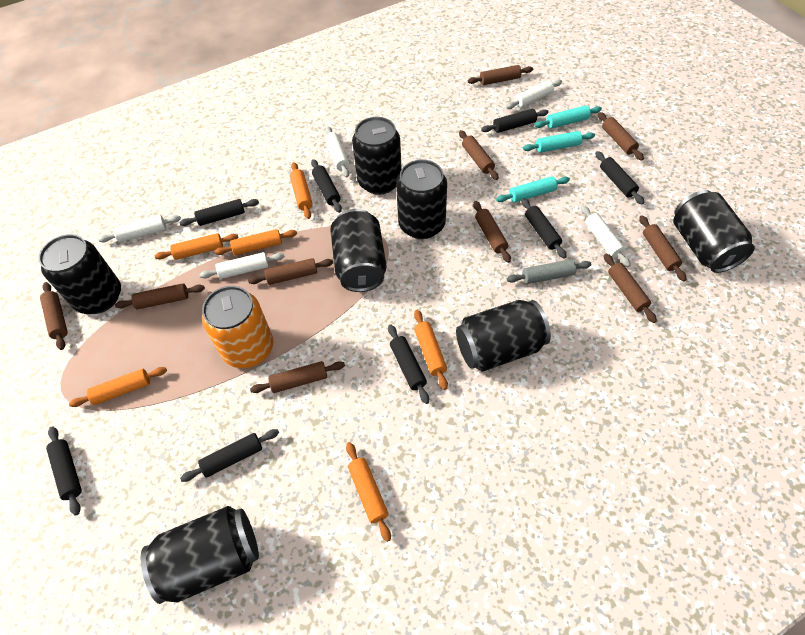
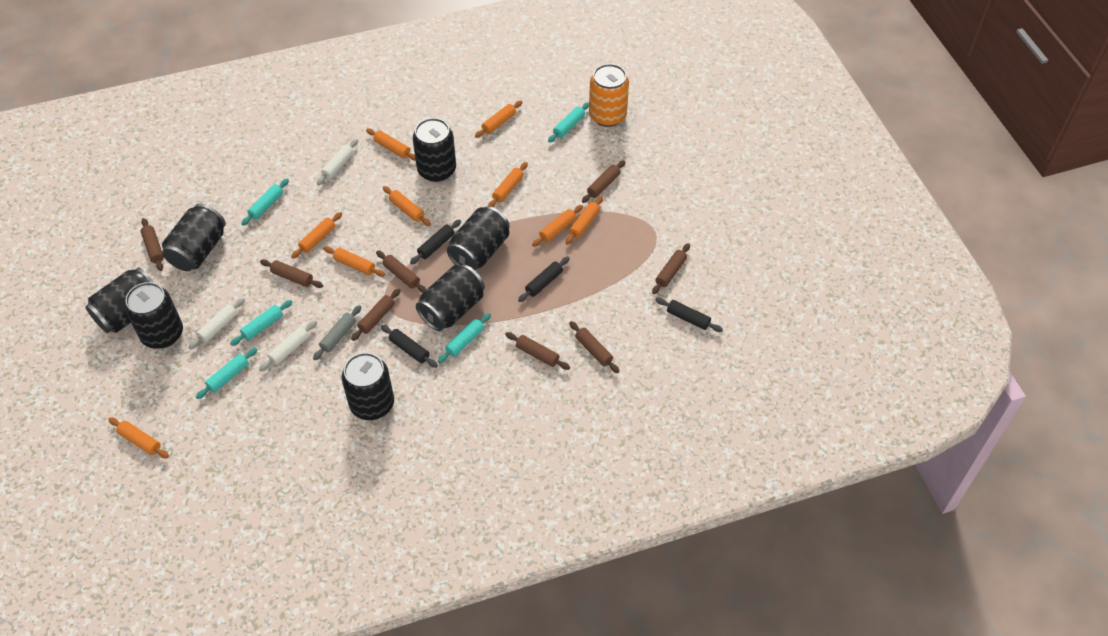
black rolling pin: 8 -> 4
brown rolling pin: 10 -> 8
orange rolling pin: 6 -> 9
turquoise rolling pin: 3 -> 5
white rolling pin: 5 -> 3

